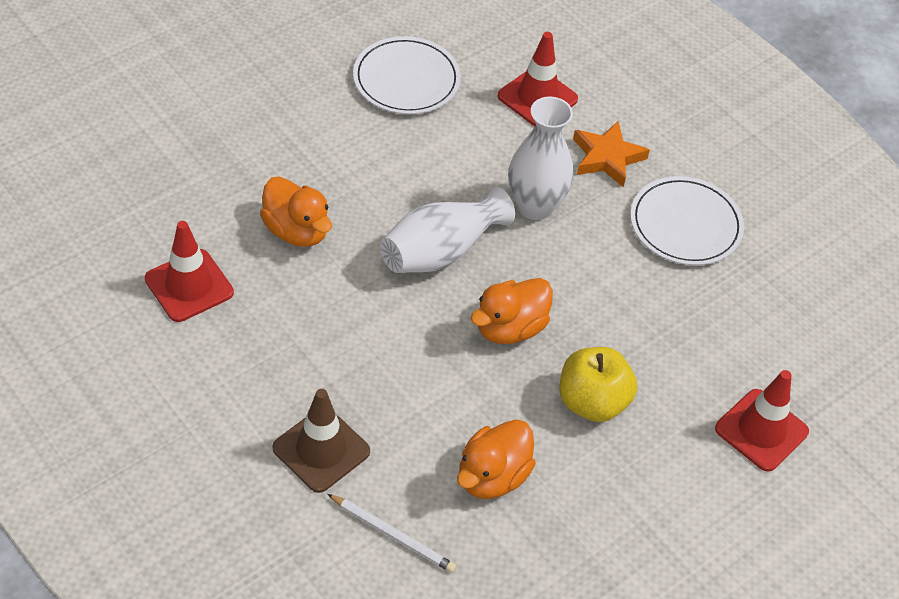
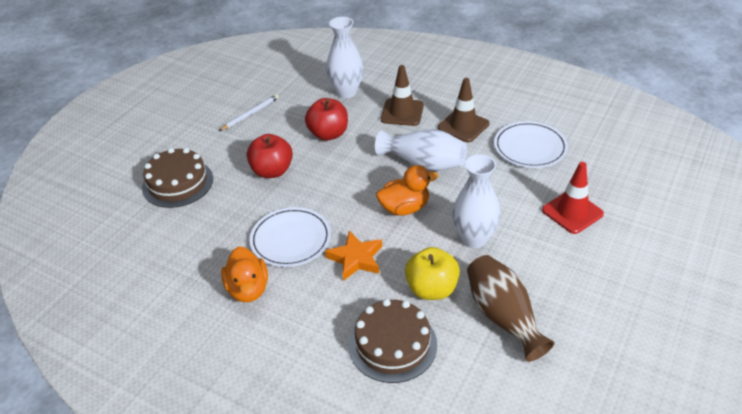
brown cake: 0 -> 2
brown traffic cone: 1 -> 2
brown vase: 0 -> 1
orange duck: 3 -> 2
red apple: 0 -> 2
red traffic cone: 3 -> 1
white vase: 2 -> 3

